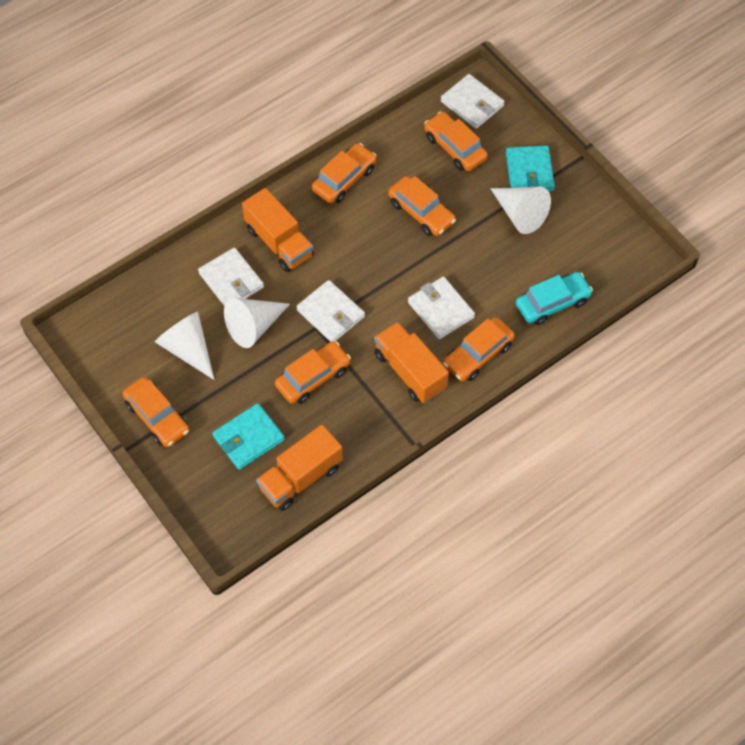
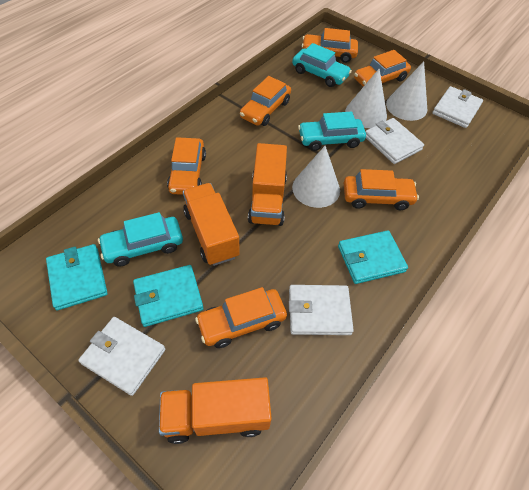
turquoise car: 1 -> 3
turquoise wallet: 2 -> 3

